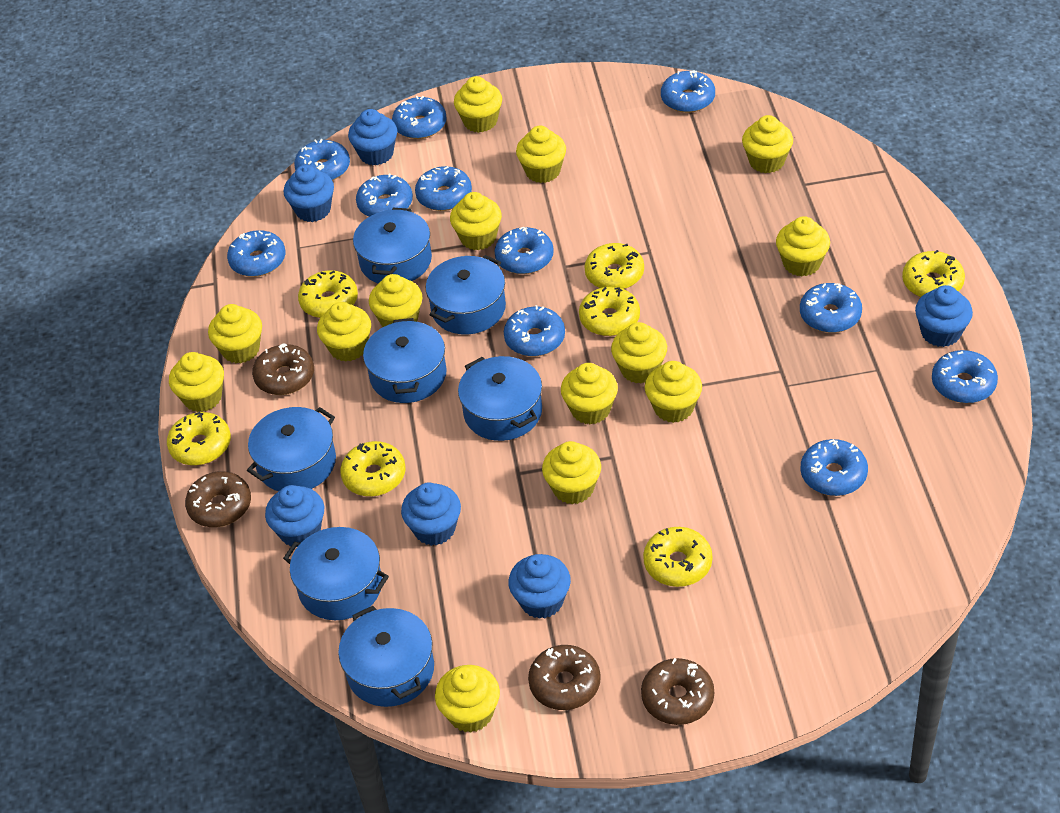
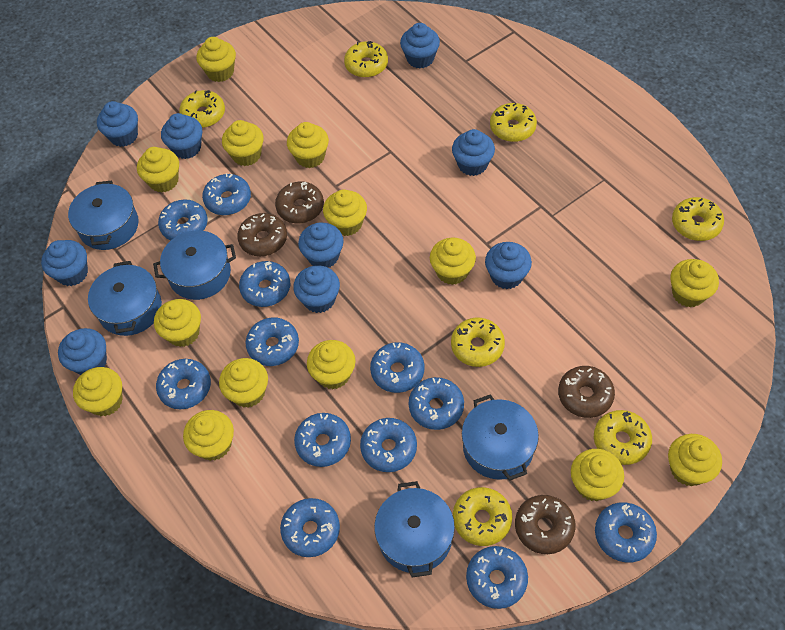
blue cupcake: 6 -> 9
blue donut: 11 -> 12
blue pot: 7 -> 5

